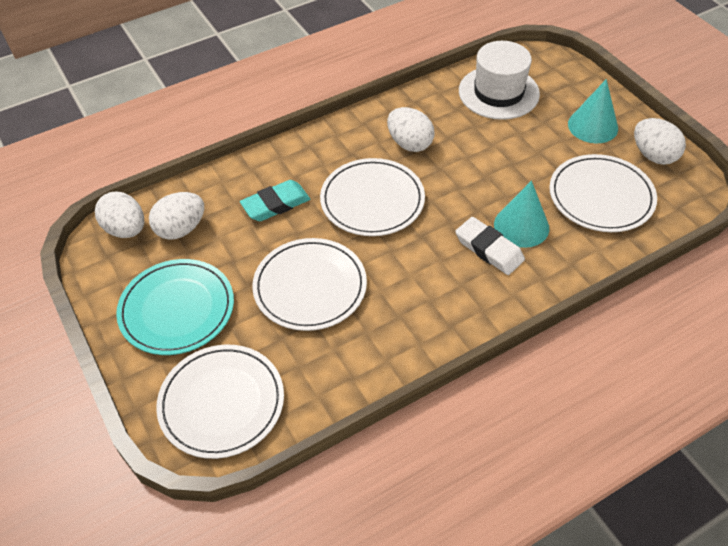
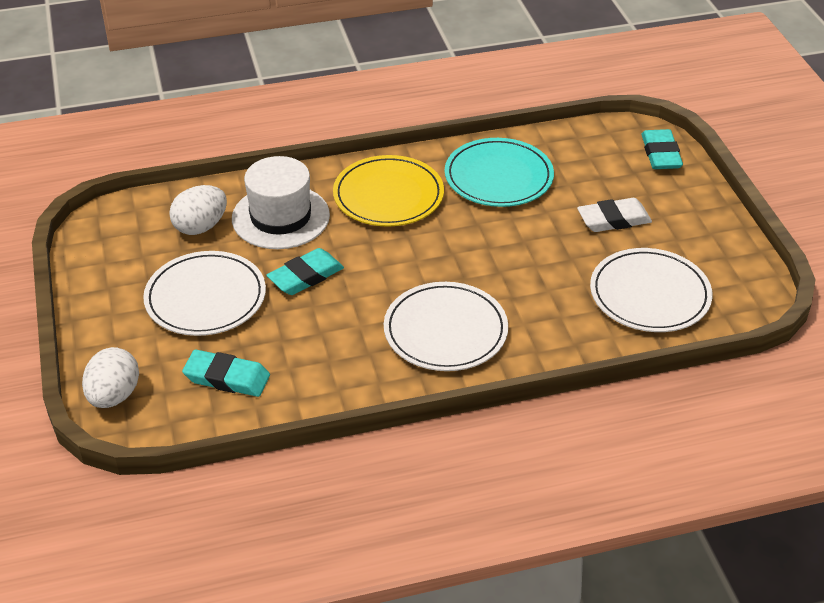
turquoise cone: 2 -> 0
turquoise eraser: 1 -> 3
white egg: 4 -> 2
white plate: 4 -> 3
yellow plate: 0 -> 1

